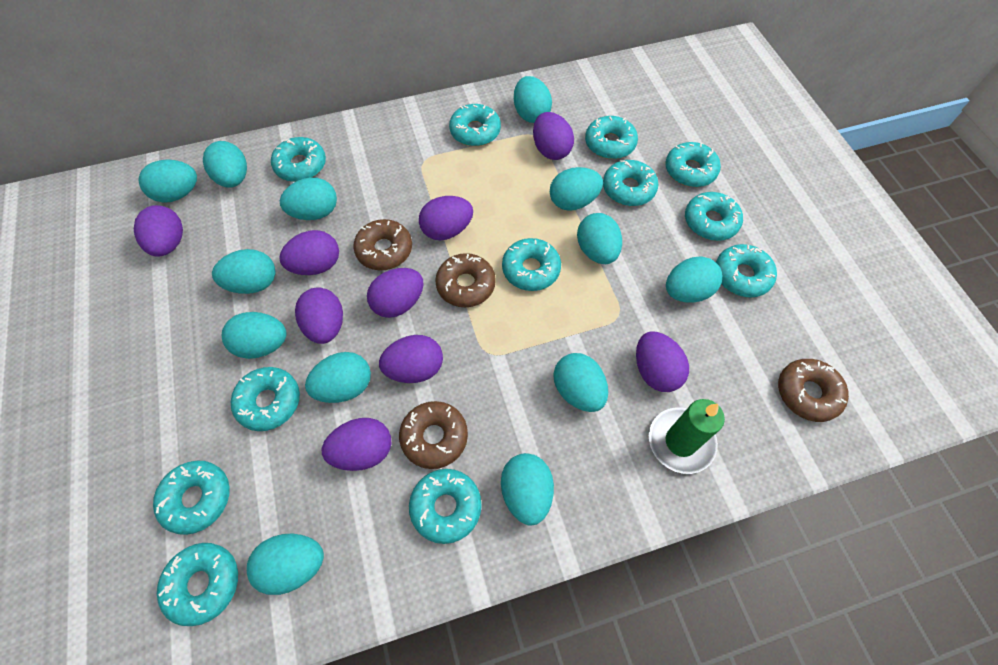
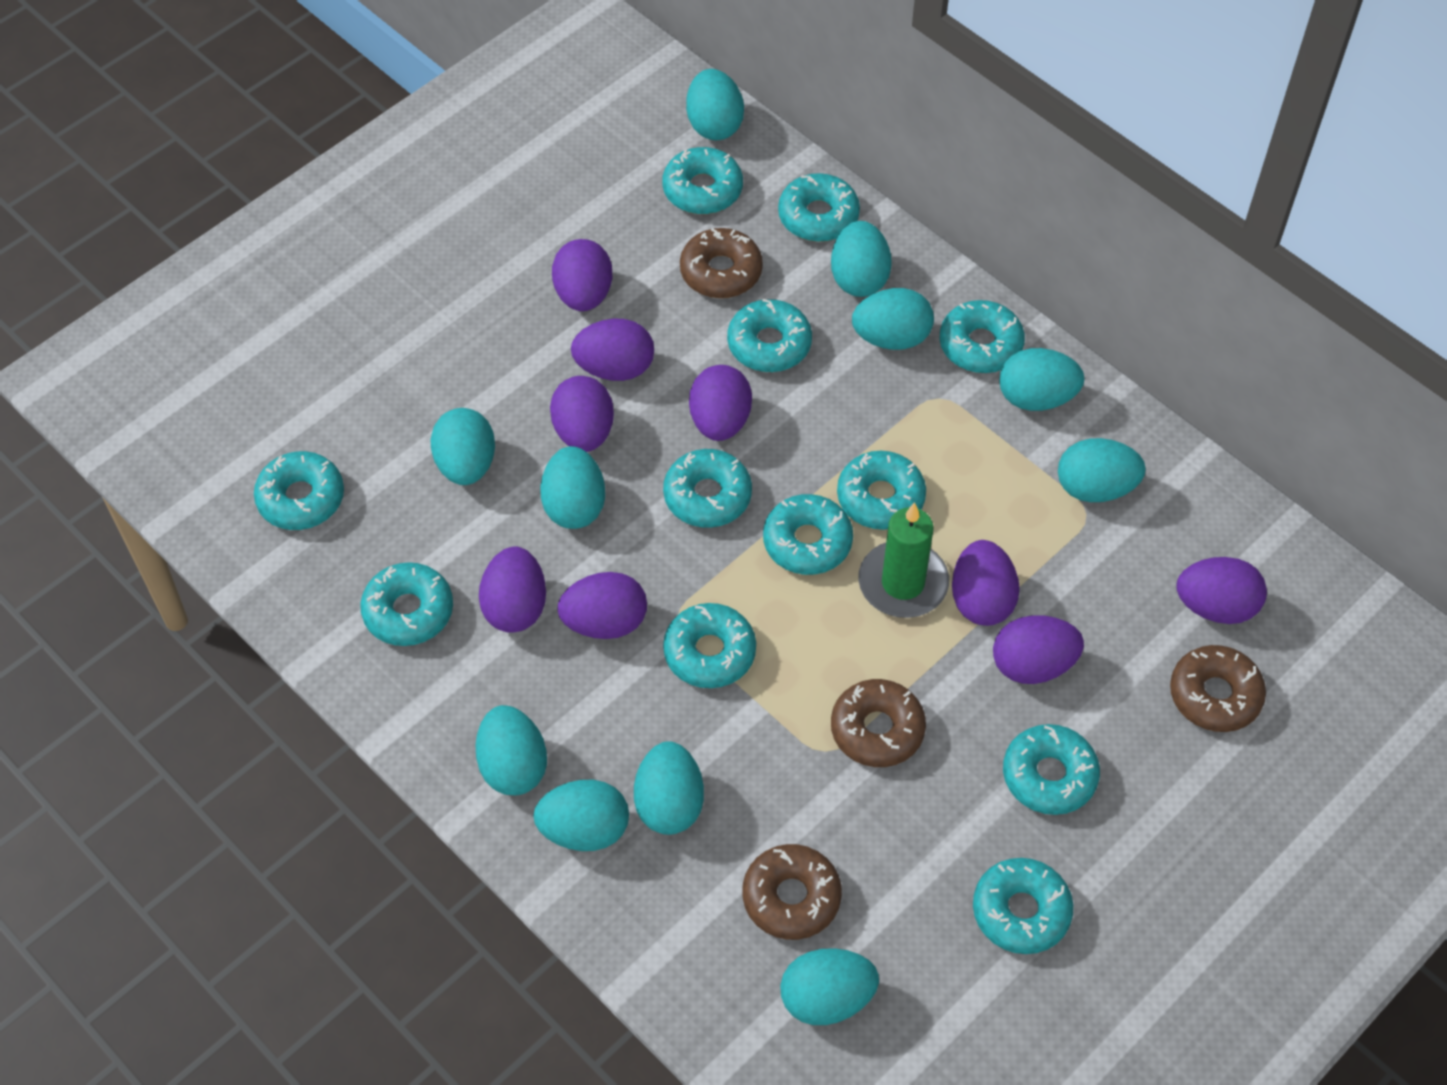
turquoise egg: 13 -> 11

